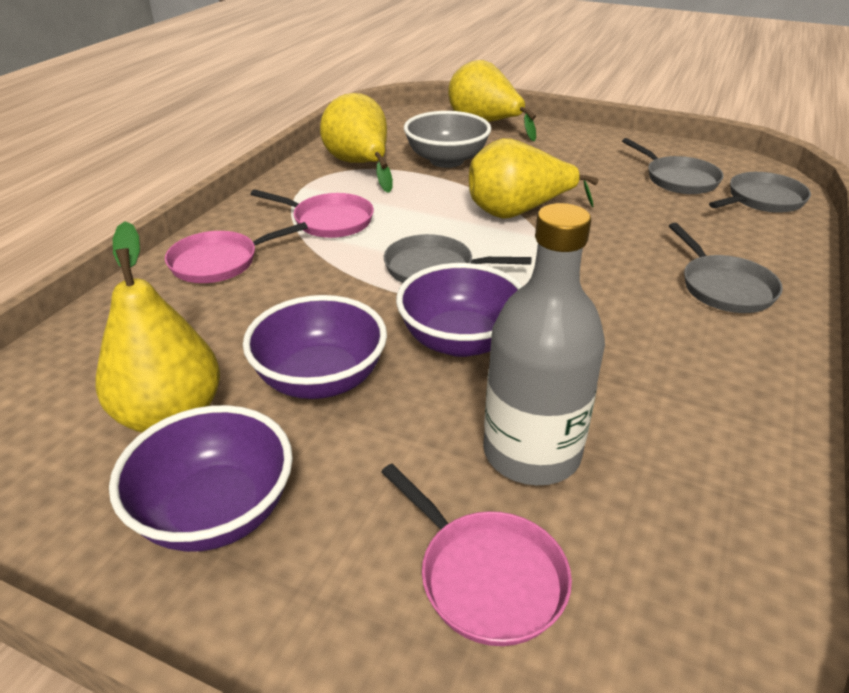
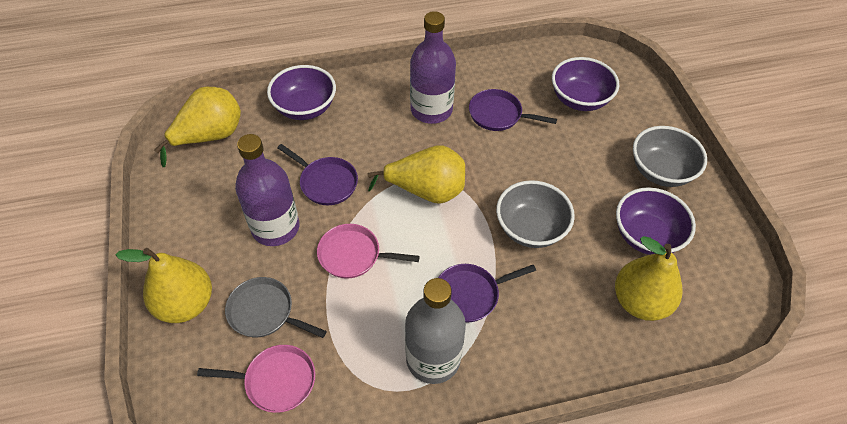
grey bowl: 1 -> 2
grey pan: 4 -> 1
pink pan: 3 -> 2
purple bottle: 0 -> 2
purple pan: 0 -> 3

